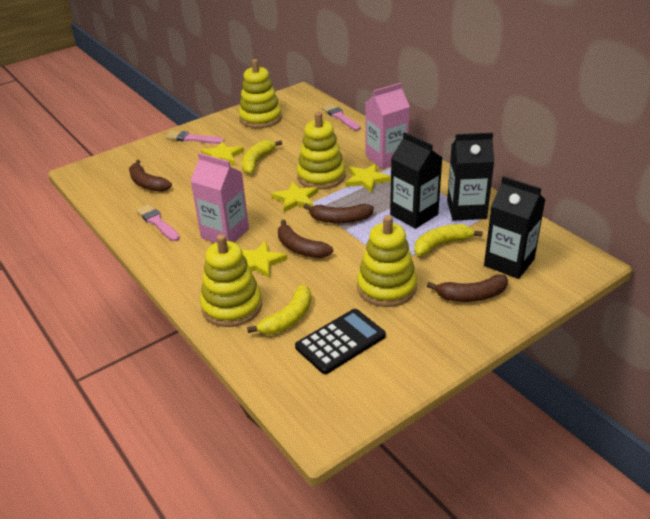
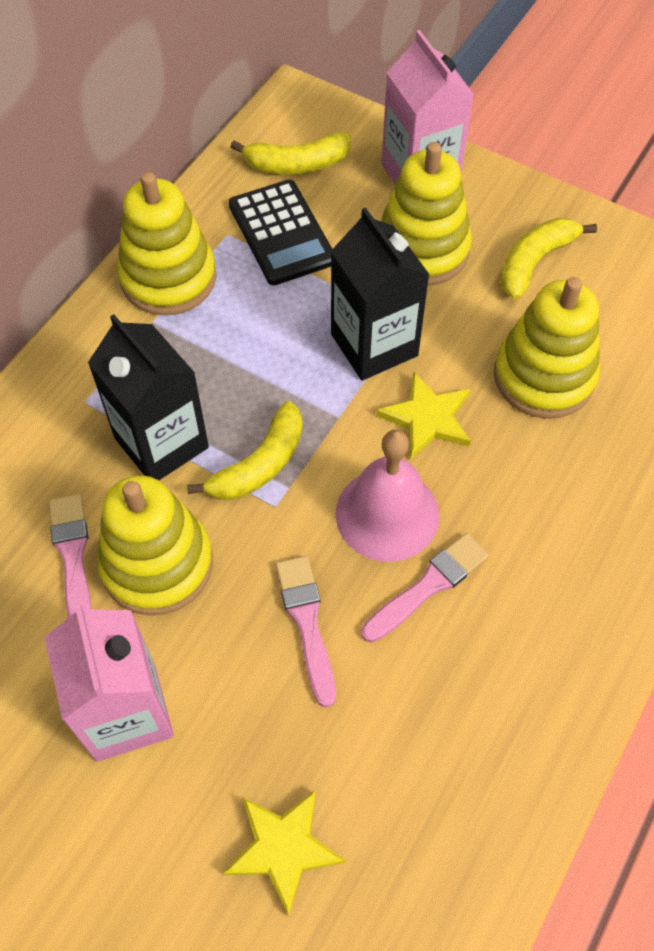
black carton: 3 -> 2
brown banana: 4 -> 0
pink bell: 0 -> 1
yellow star: 4 -> 2

